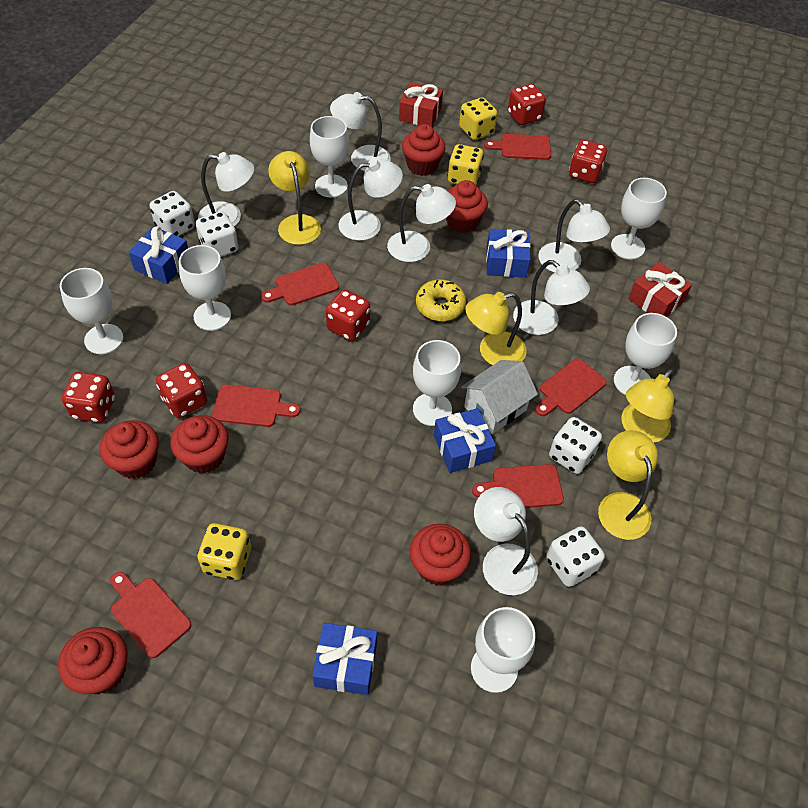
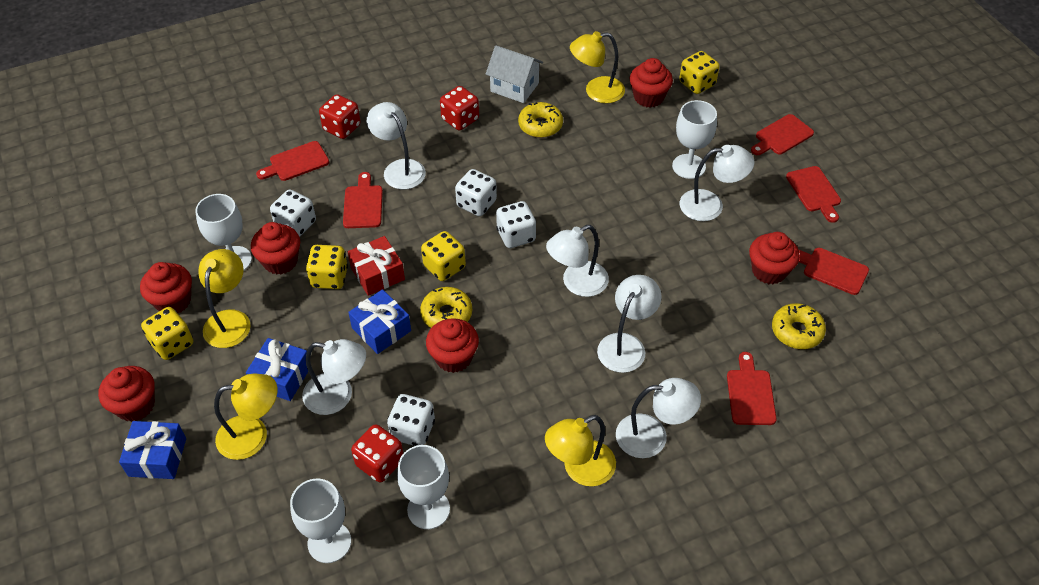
blue gift: 4 -> 3
red dice: 5 -> 3
red gift: 2 -> 1
white goblet: 7 -> 4
white lamp: 7 -> 6
yellow dice: 3 -> 4
yellow donut: 1 -> 3

